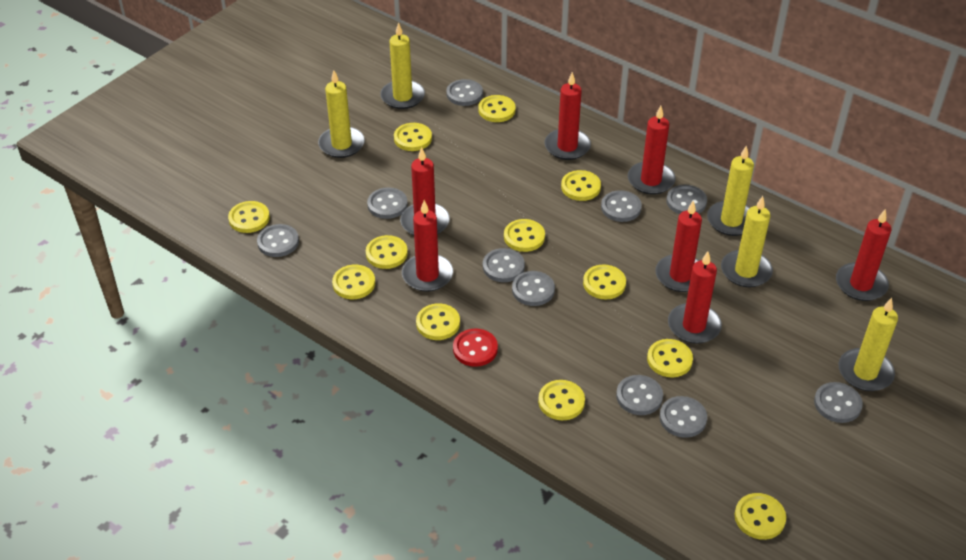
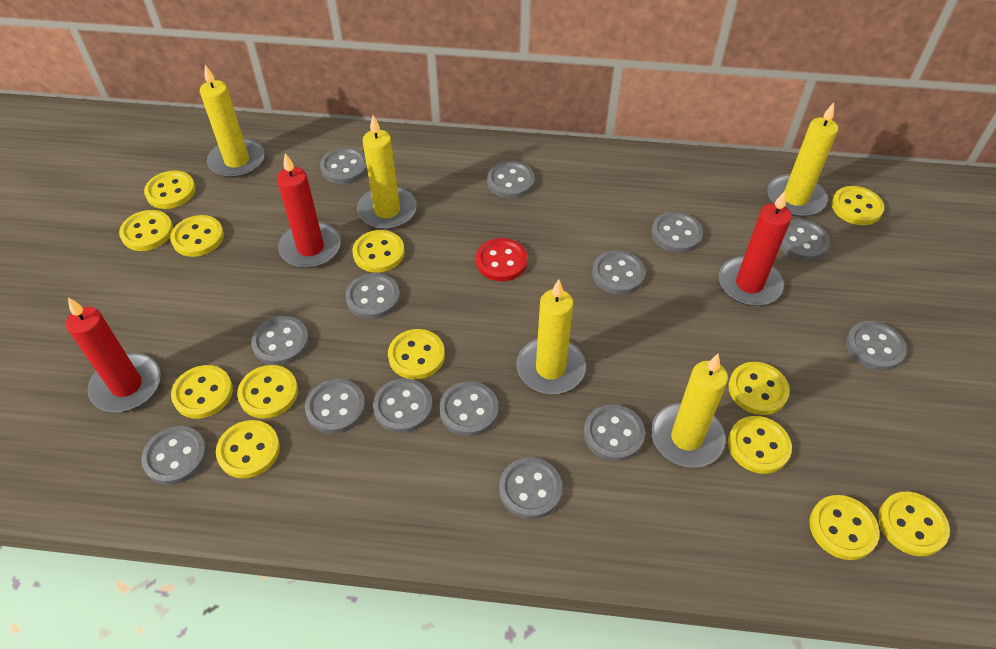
grey button: 10 -> 14
red candle: 7 -> 3
yellow button: 12 -> 13

